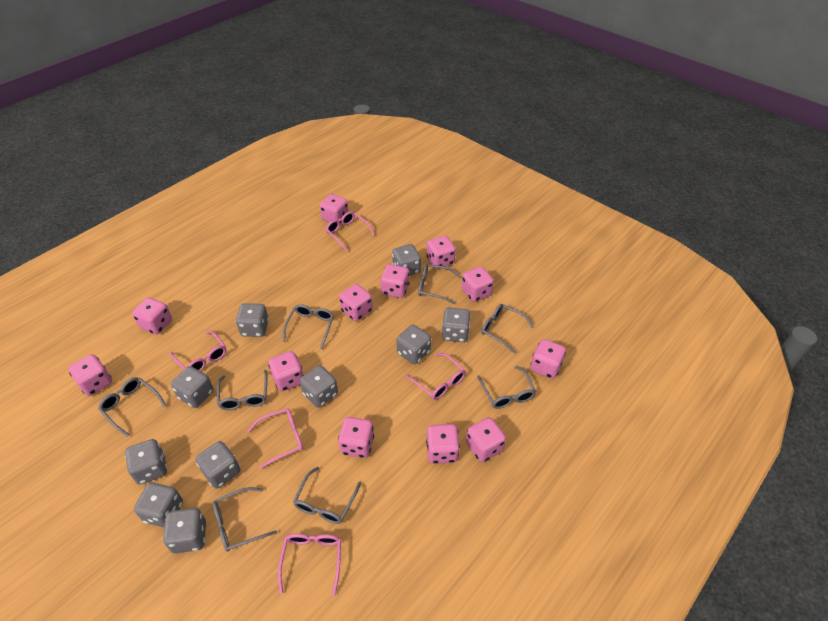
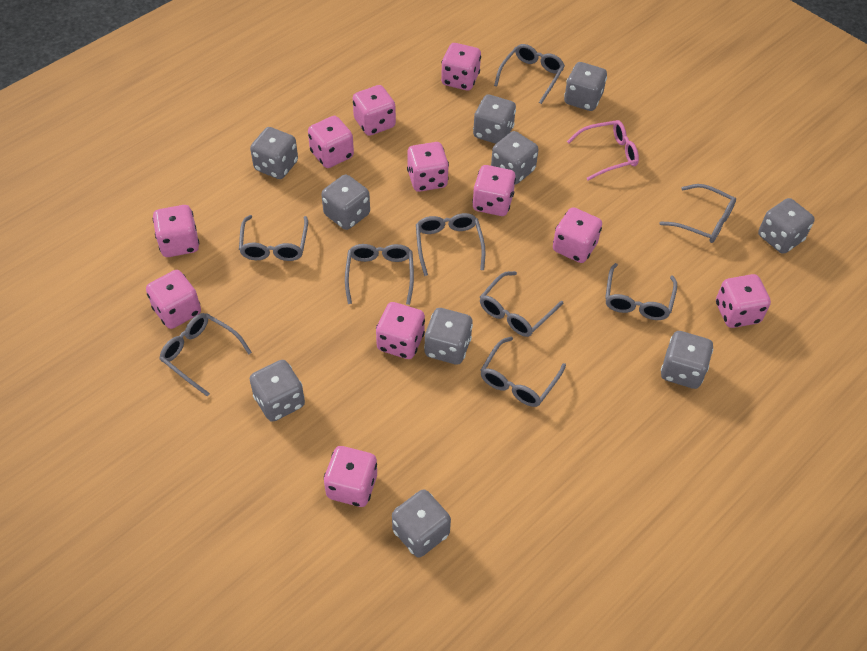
grey glasses: 8 -> 9
pink dice: 12 -> 11
pink glasses: 5 -> 1

